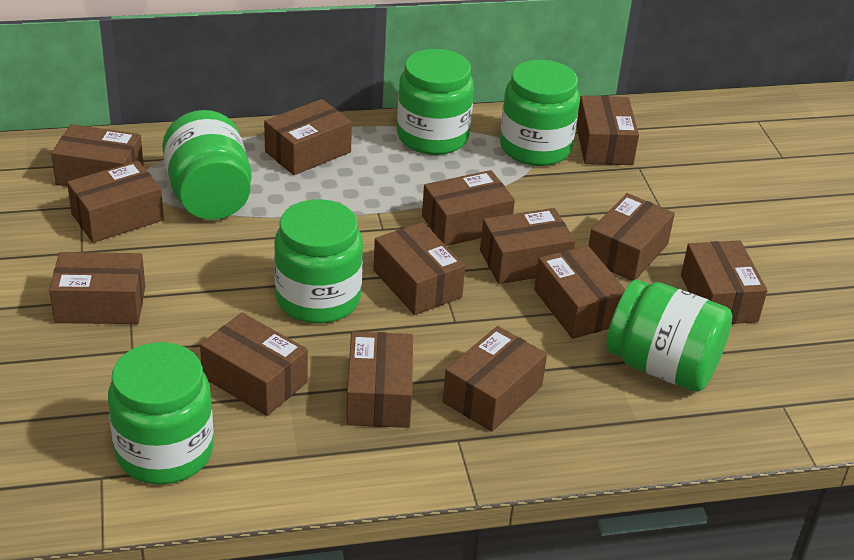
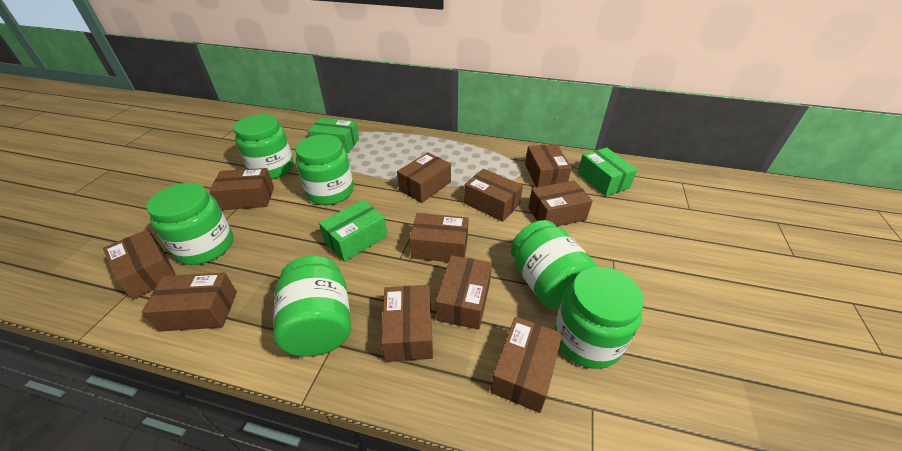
brown box: 14 -> 11
green box: 0 -> 3

